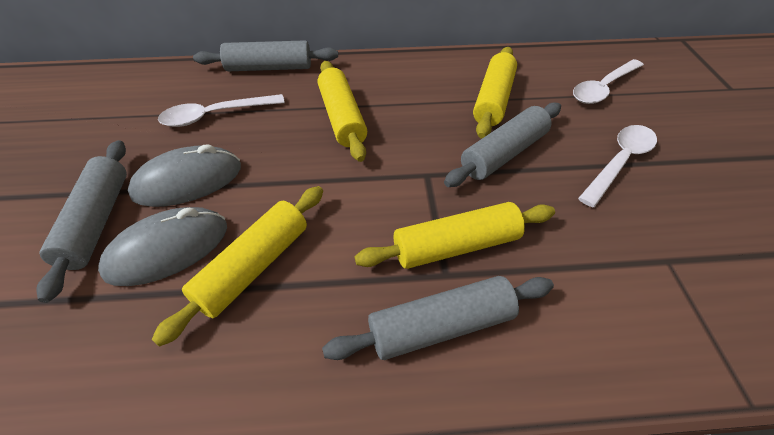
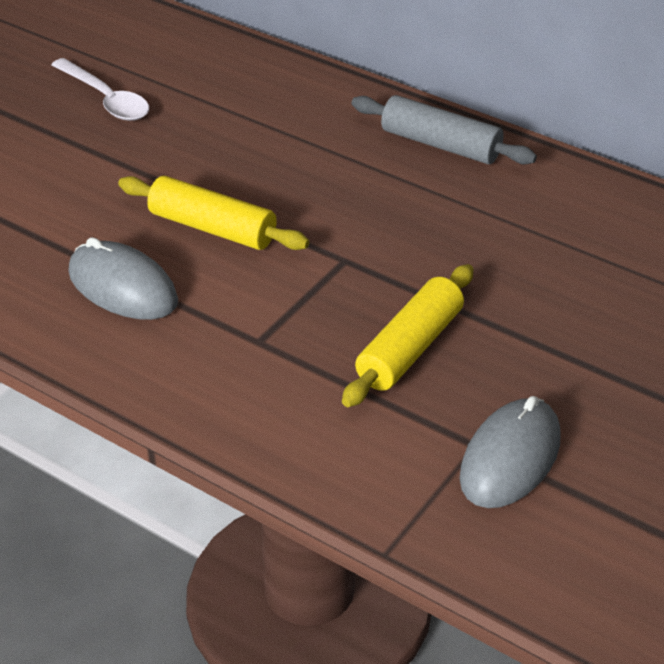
grey rolling pin: 4 -> 1
white spoon: 3 -> 1
yellow rolling pin: 4 -> 2

